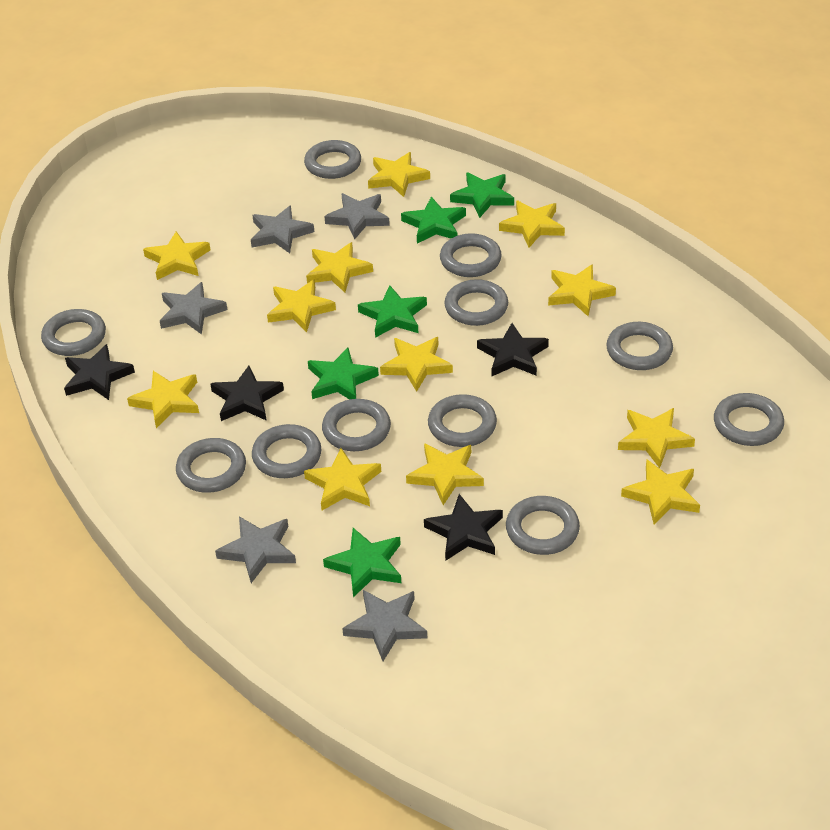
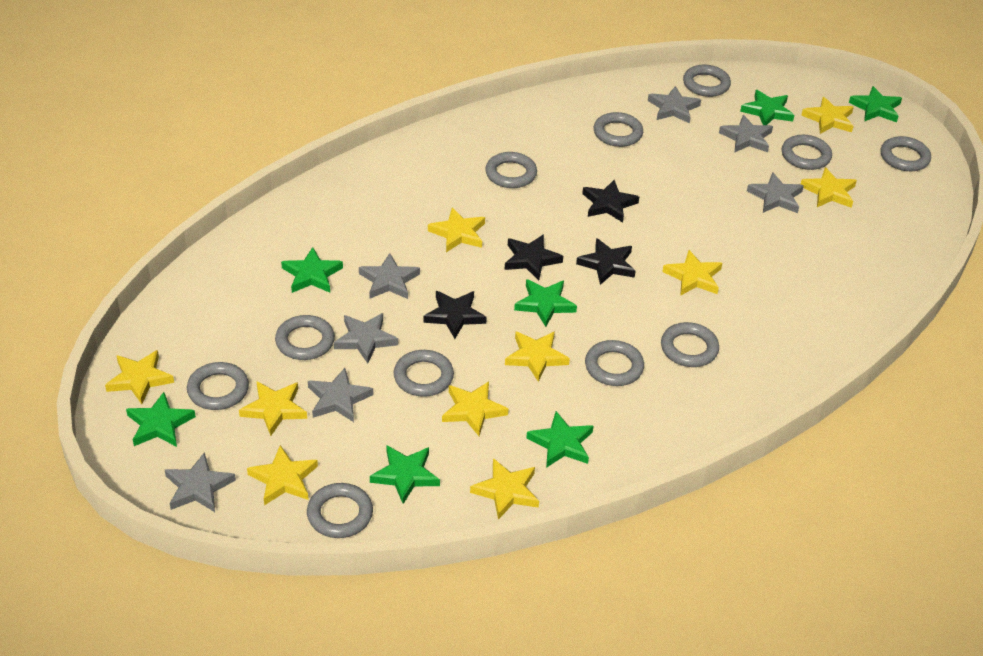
green star: 5 -> 7
grey star: 5 -> 7
yellow star: 12 -> 10

